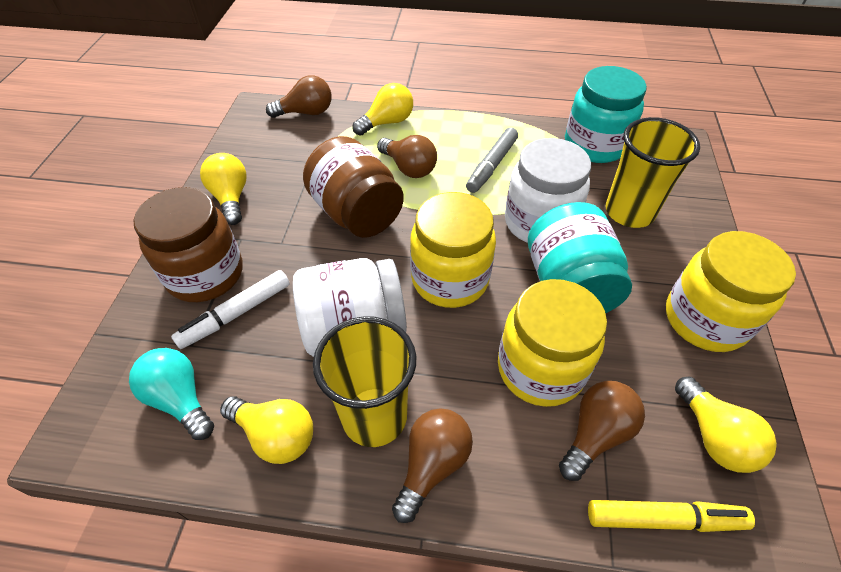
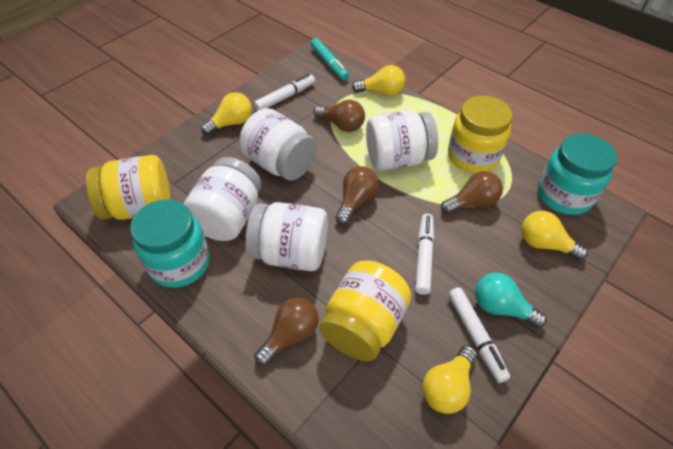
brown jar: 2 -> 0
grey marker: 1 -> 0
turquoise marker: 0 -> 1
white jar: 2 -> 4
white marker: 1 -> 3
yellow cup: 2 -> 0
yellow marker: 1 -> 0

